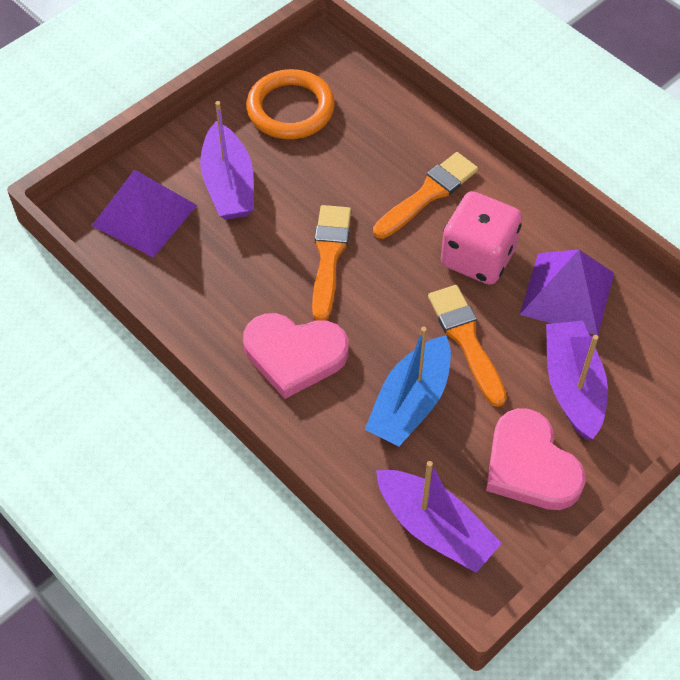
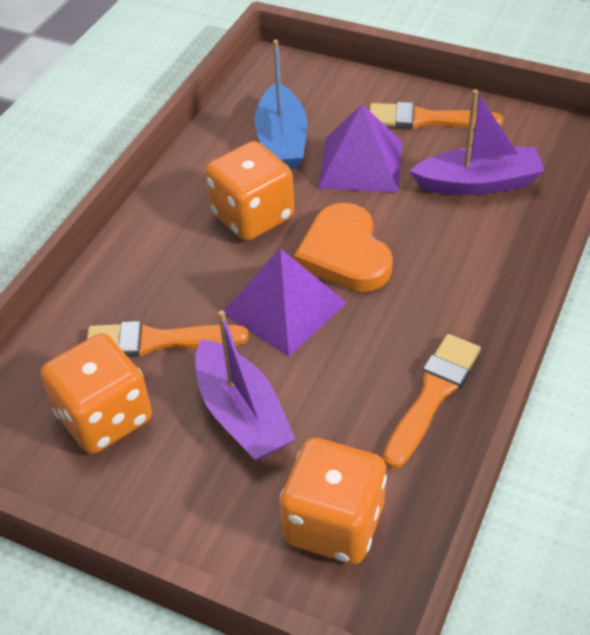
orange dice: 0 -> 3
orange heart: 0 -> 1
orange ring: 1 -> 0
pink dice: 1 -> 0
pink heart: 2 -> 0
purple boat: 3 -> 2

